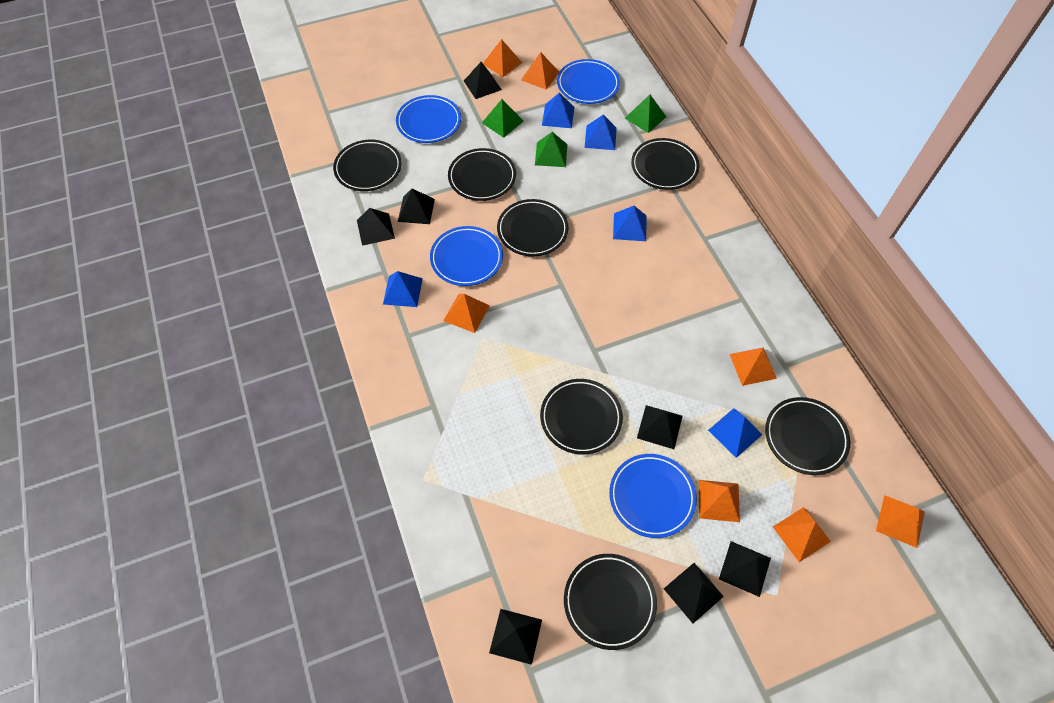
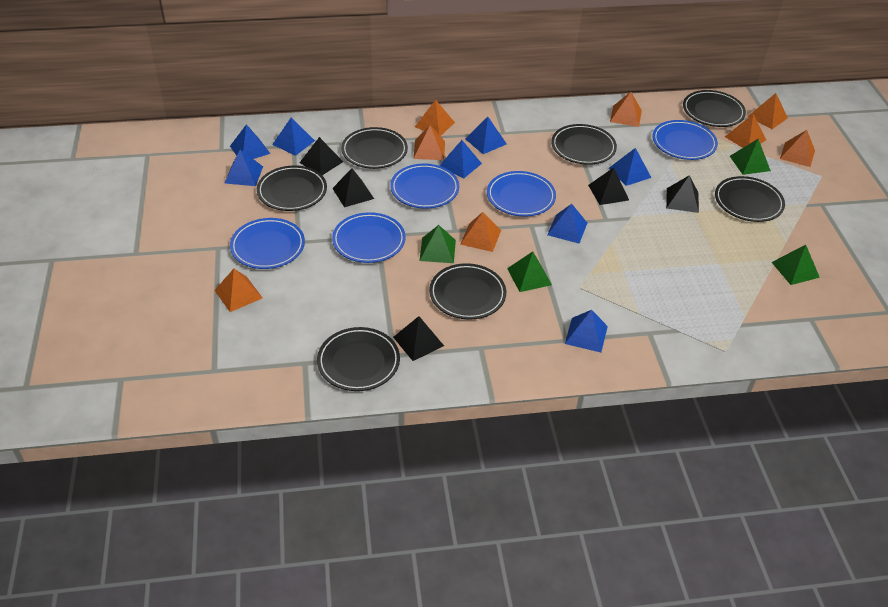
black pyramid: 7 -> 5
blue plate: 4 -> 5
blue pyramid: 5 -> 8
green pyramid: 3 -> 4
orange pyramid: 7 -> 8

